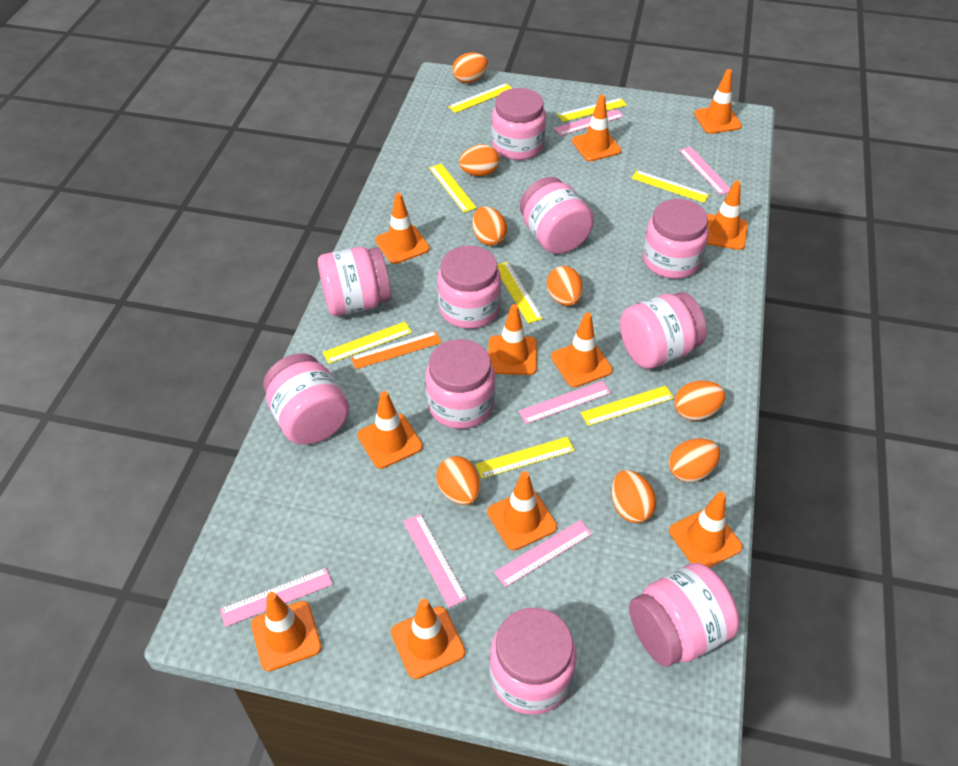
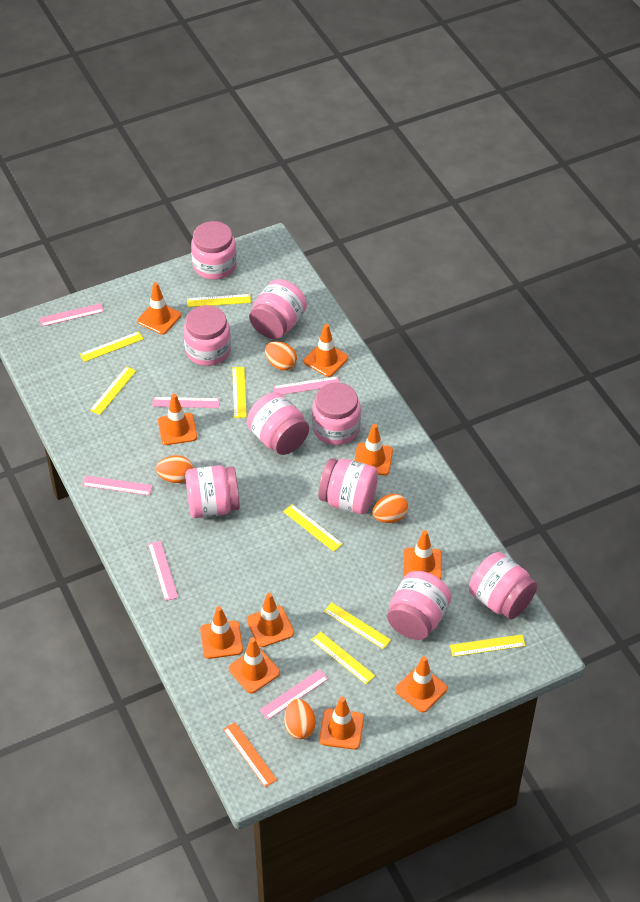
orange egg: 8 -> 4
orange traffic cone: 11 -> 10
pink jar: 10 -> 9

